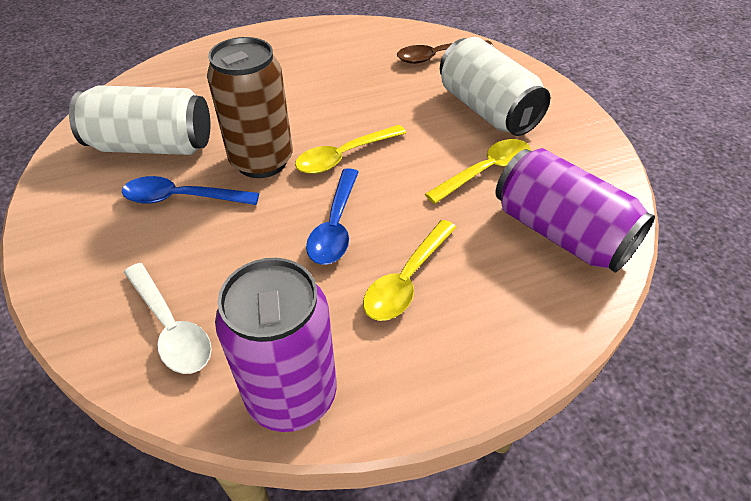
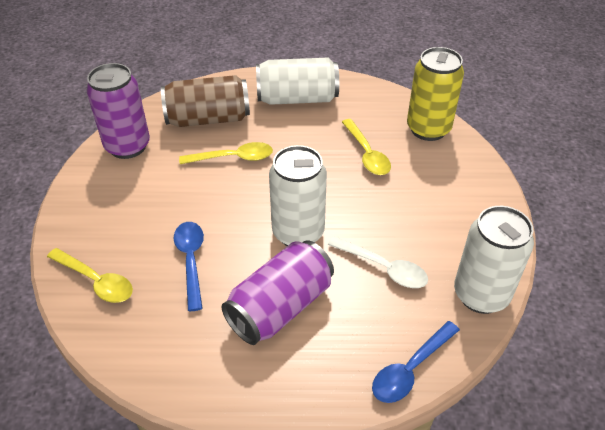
brown spoon: 1 -> 0
white can: 2 -> 3
yellow can: 0 -> 1

